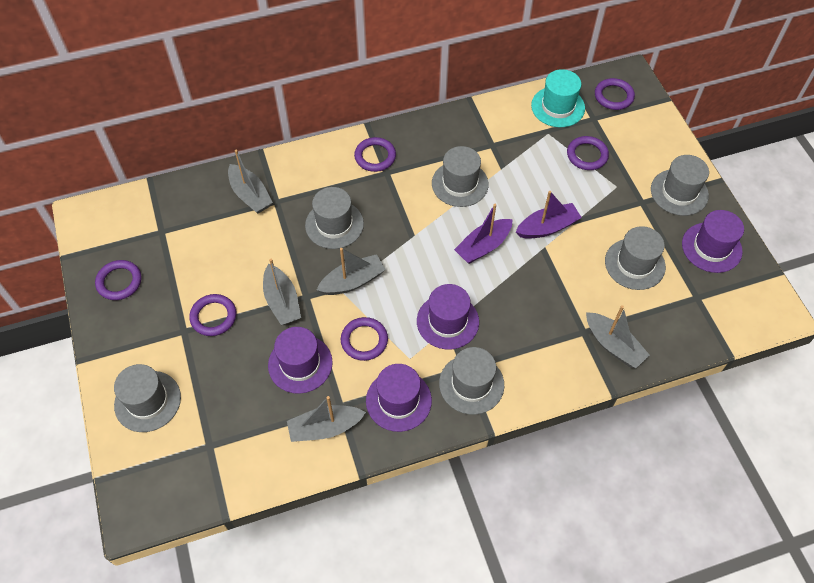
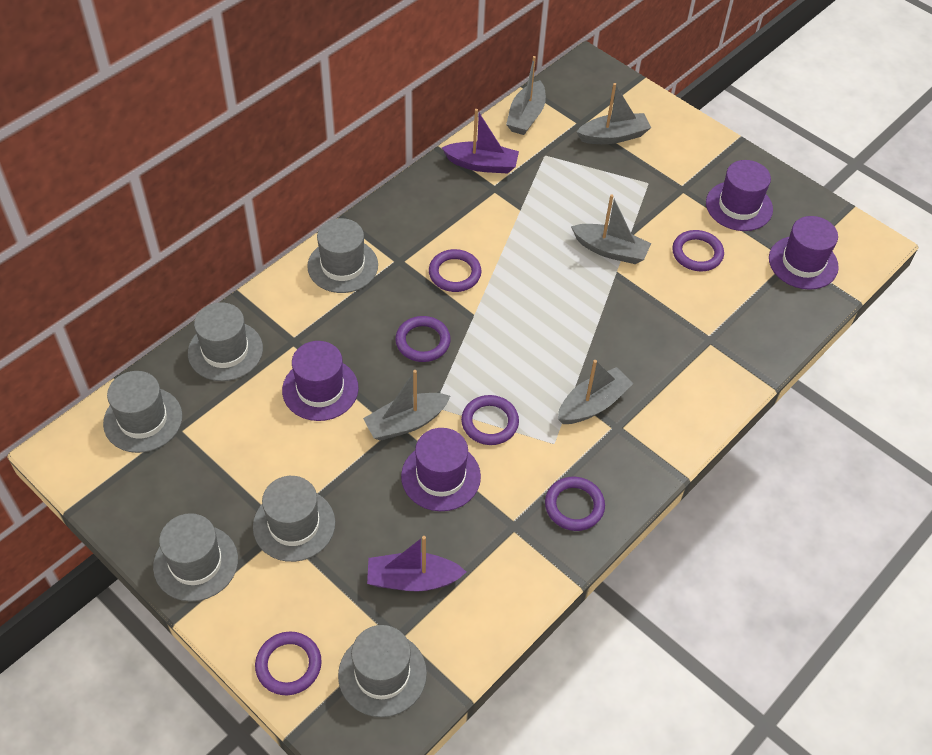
turquoise hat: 1 -> 0

